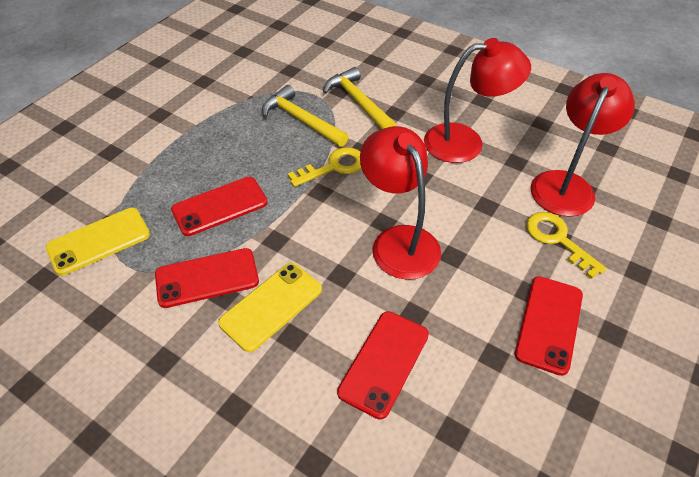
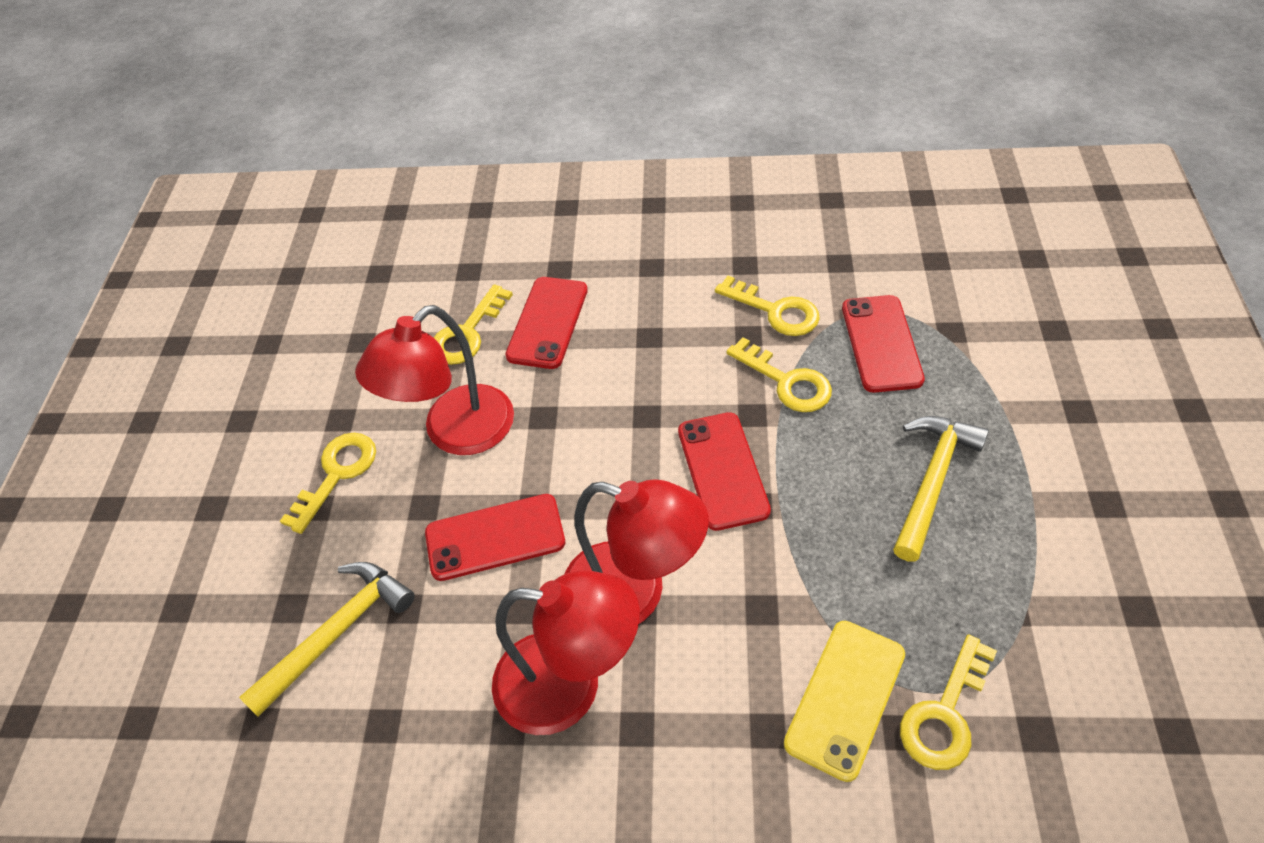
yellow key: 2 -> 5
yellow phone: 2 -> 1

